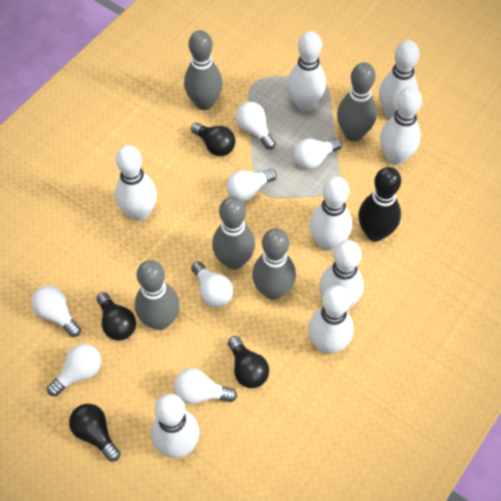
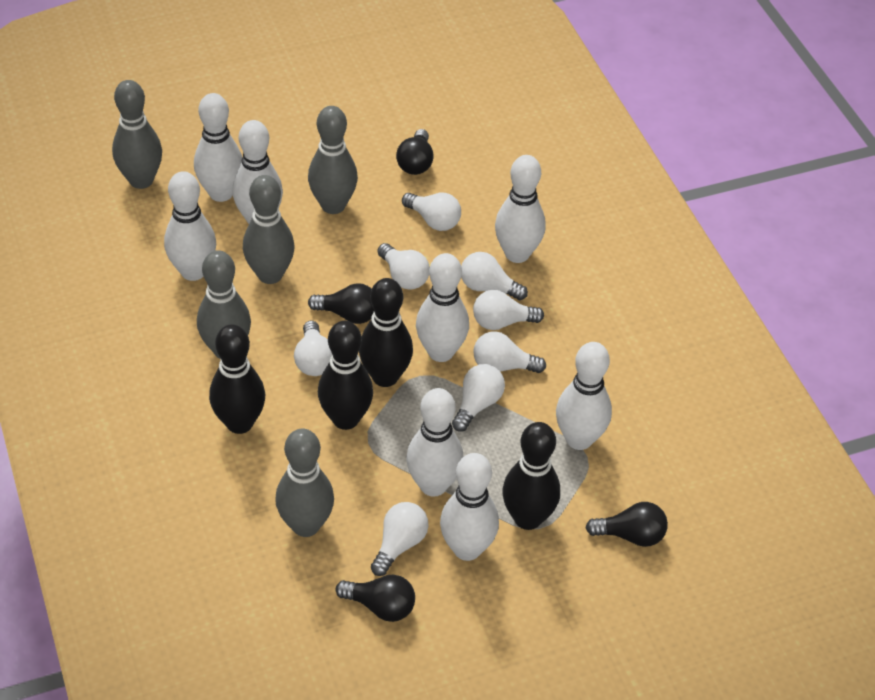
black bowling pin: 1 -> 4
white light bulb: 7 -> 8

